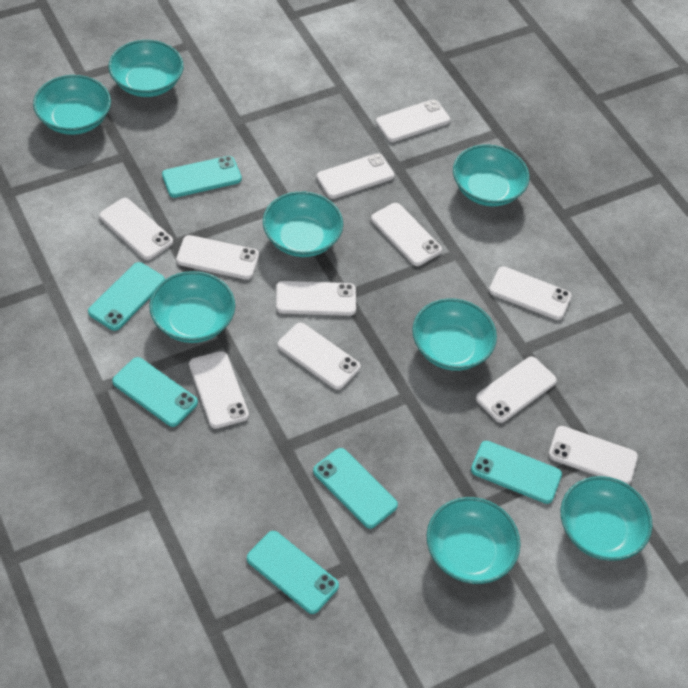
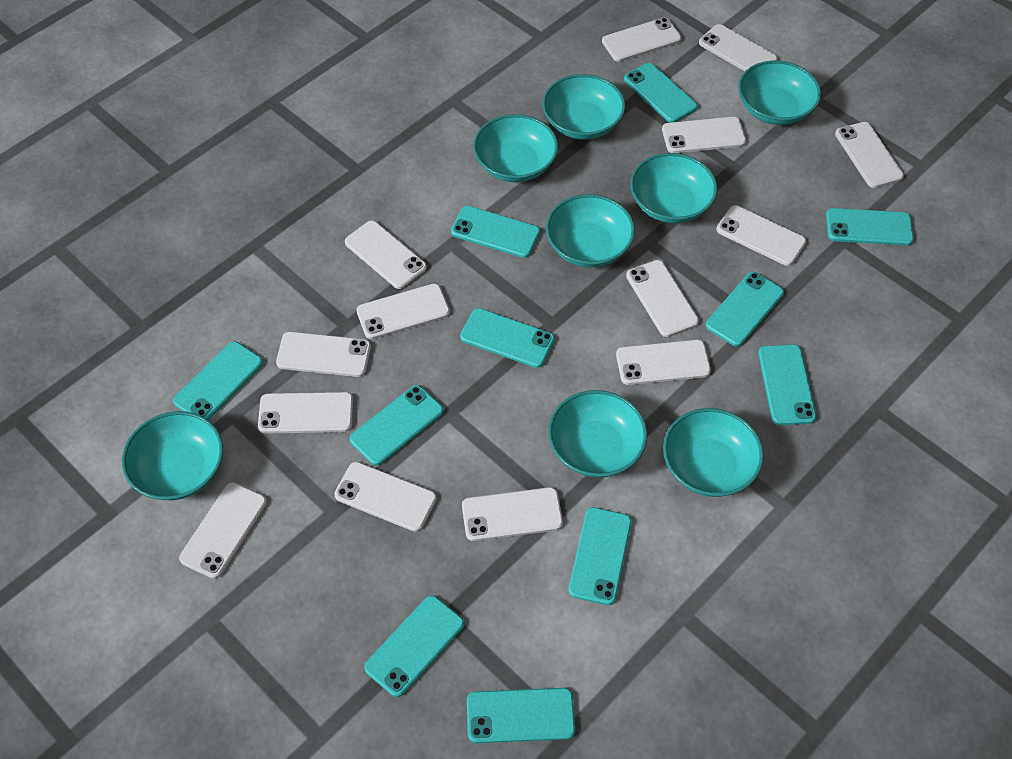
turquoise phone: 6 -> 11
white phone: 11 -> 14

